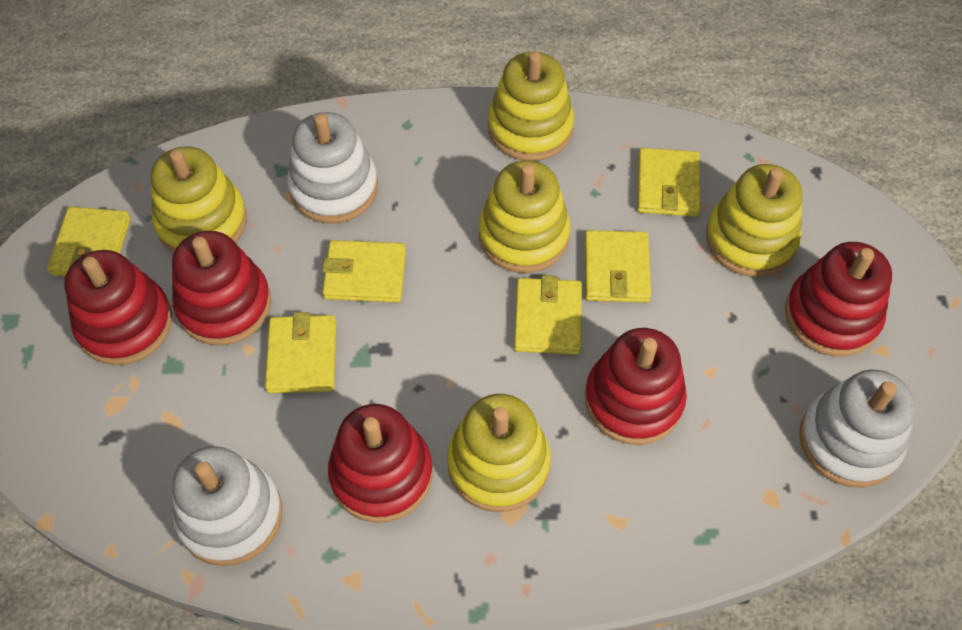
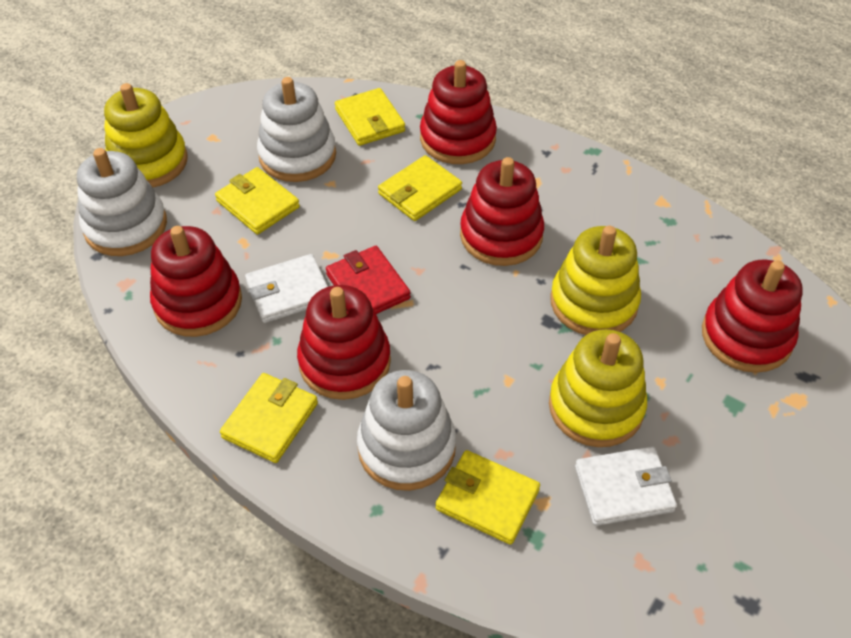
red wallet: 0 -> 1
white wallet: 0 -> 2
yellow stacking toy: 5 -> 3
yellow wallet: 6 -> 5

